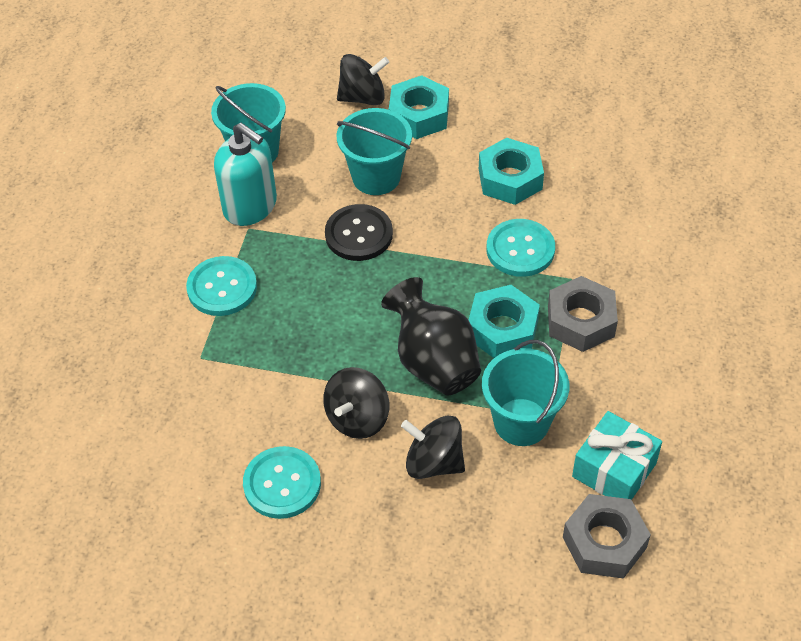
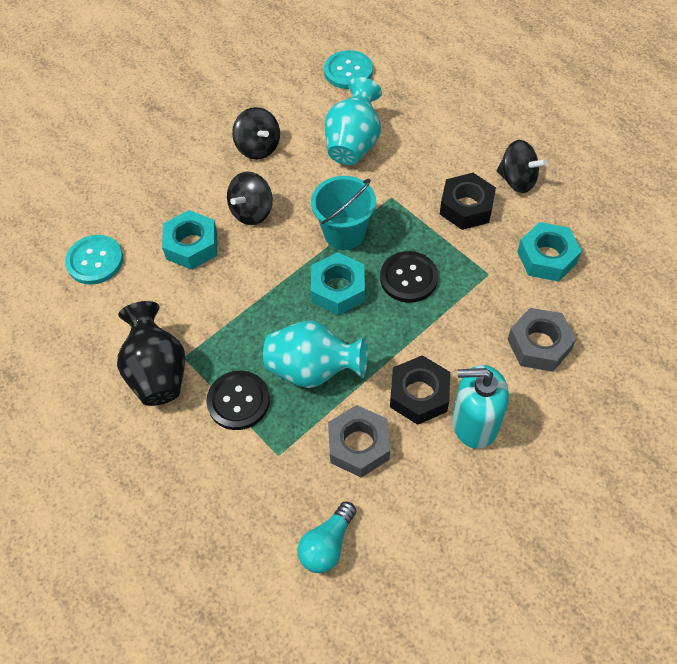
black button: 1 -> 2
black nut: 0 -> 2
turquoise bucket: 3 -> 1
turquoise button: 3 -> 2
turquoise gift: 1 -> 0
turquoise light bulb: 0 -> 1
turquoise vase: 0 -> 2

